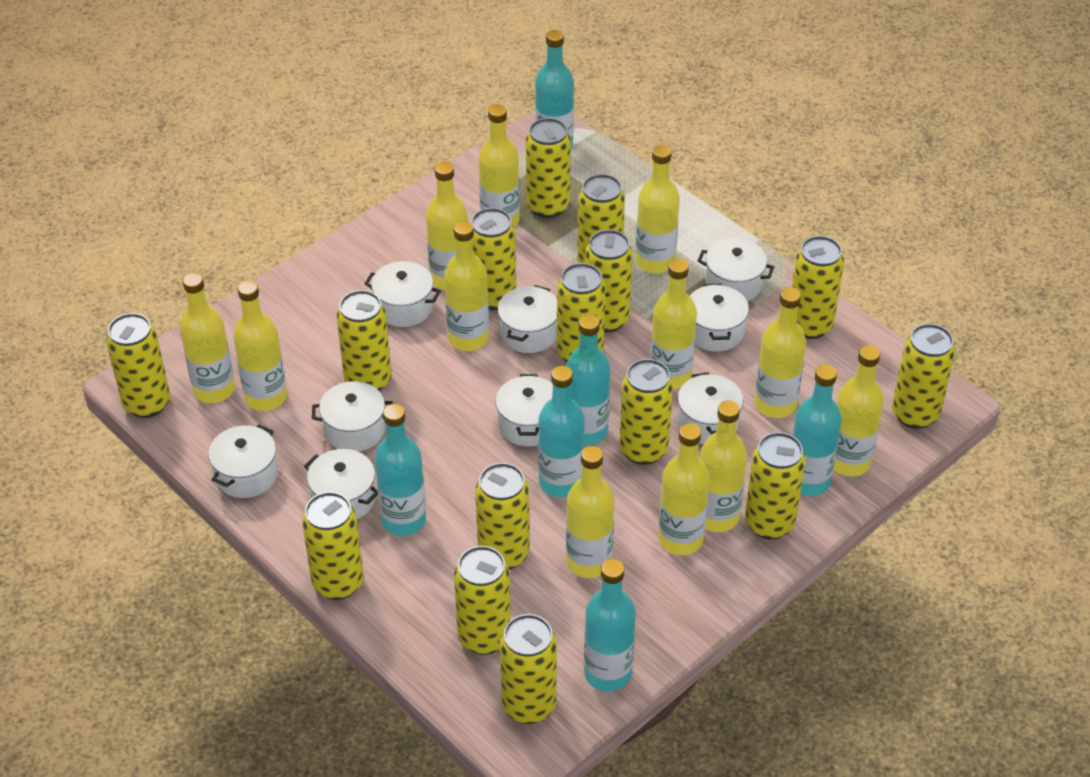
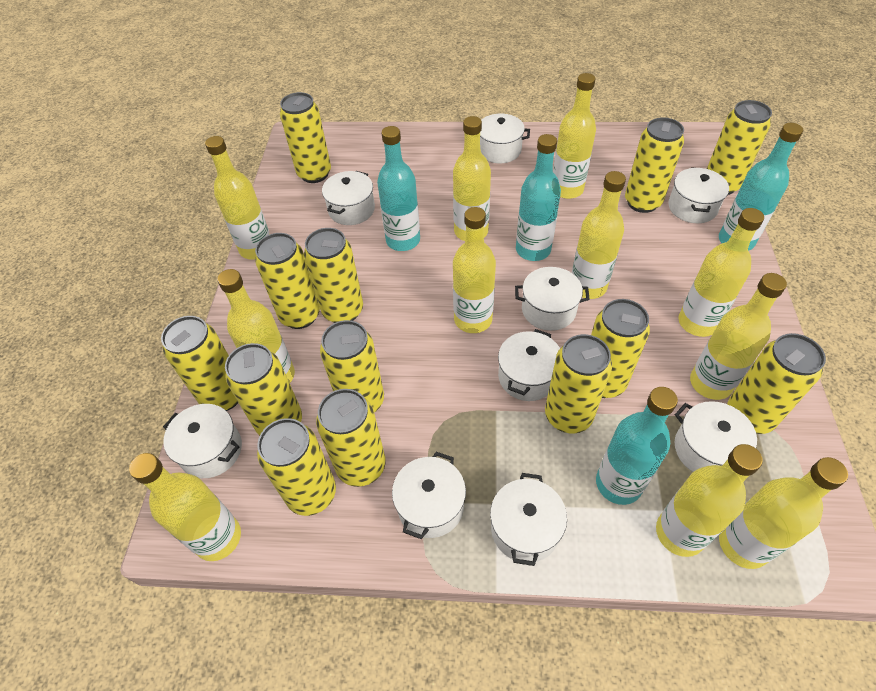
turquoise bottle: 6 -> 4
yellow bottle: 12 -> 11
yellow can: 15 -> 13

